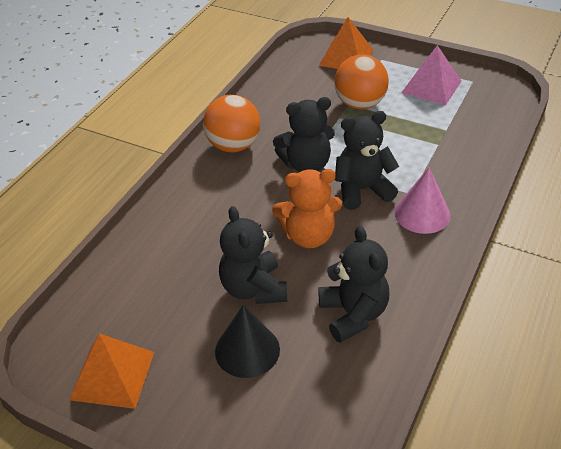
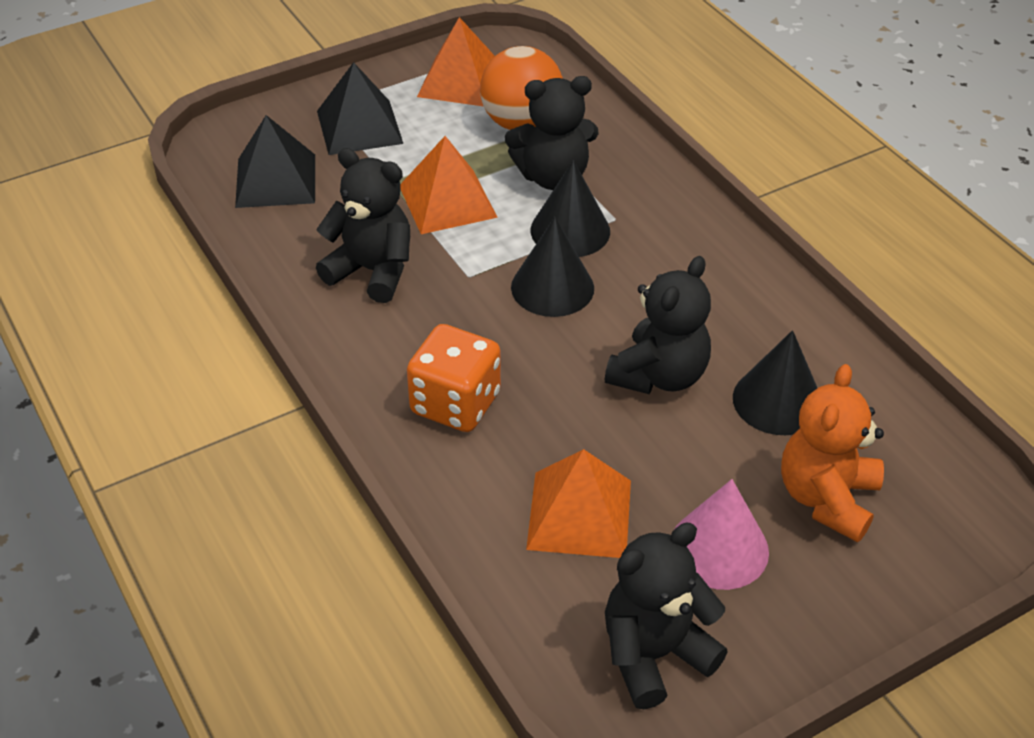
black cone: 1 -> 3
black pyramid: 0 -> 2
orange ball: 2 -> 1
orange dice: 0 -> 1
orange pyramid: 2 -> 3
pink pyramid: 1 -> 0

